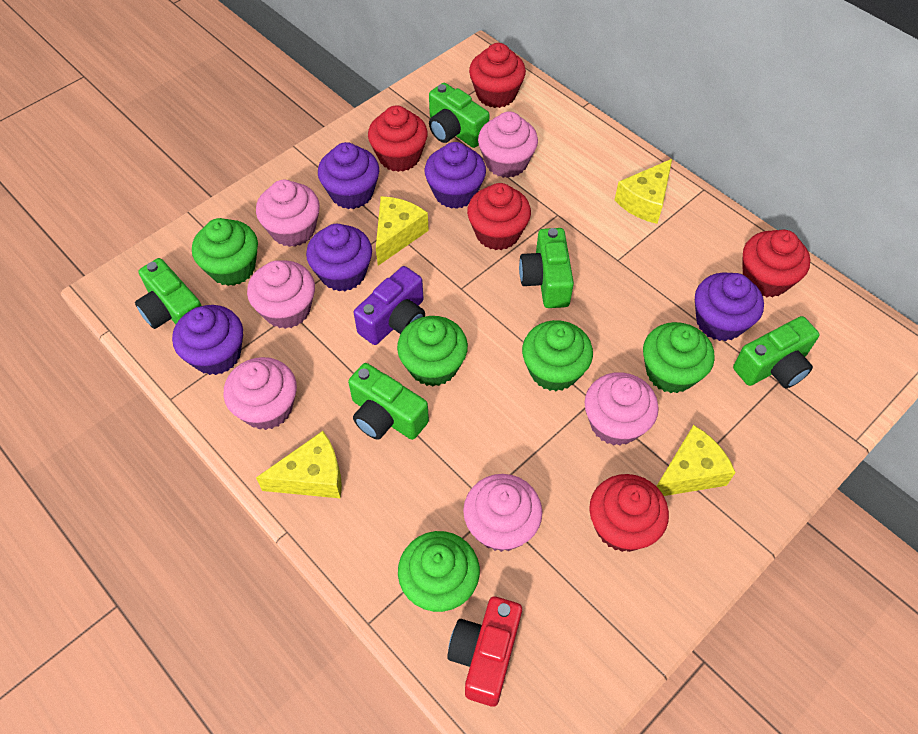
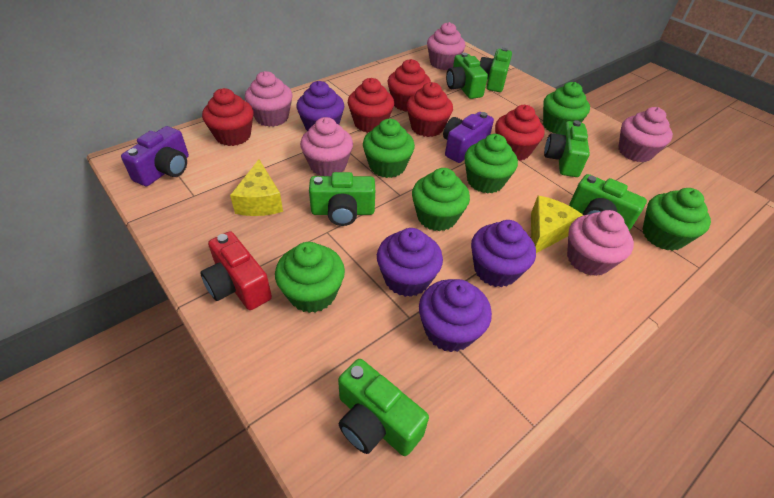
green camera: 5 -> 6
green cupcake: 5 -> 6
pink cupcake: 6 -> 5
purple camera: 1 -> 2
purple cupcake: 5 -> 4
yellow cheese: 4 -> 2

